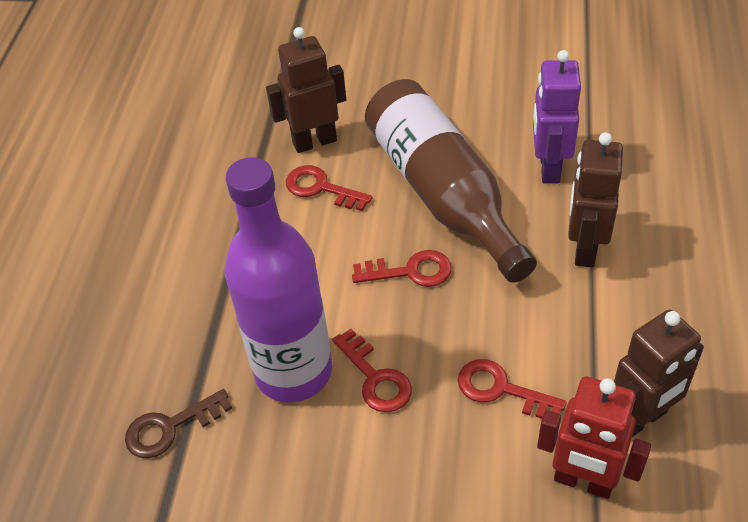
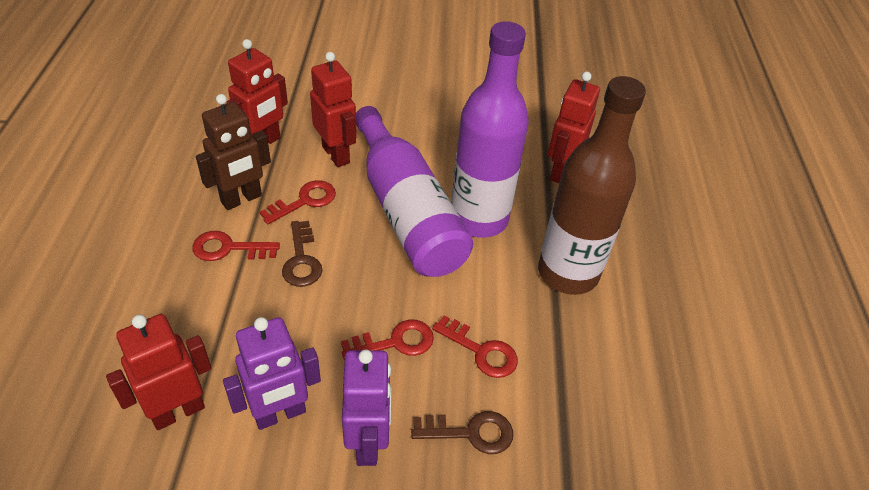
brown key: 1 -> 2
brown robot: 3 -> 1
purple bottle: 1 -> 2
purple robot: 1 -> 2
red robot: 1 -> 4

